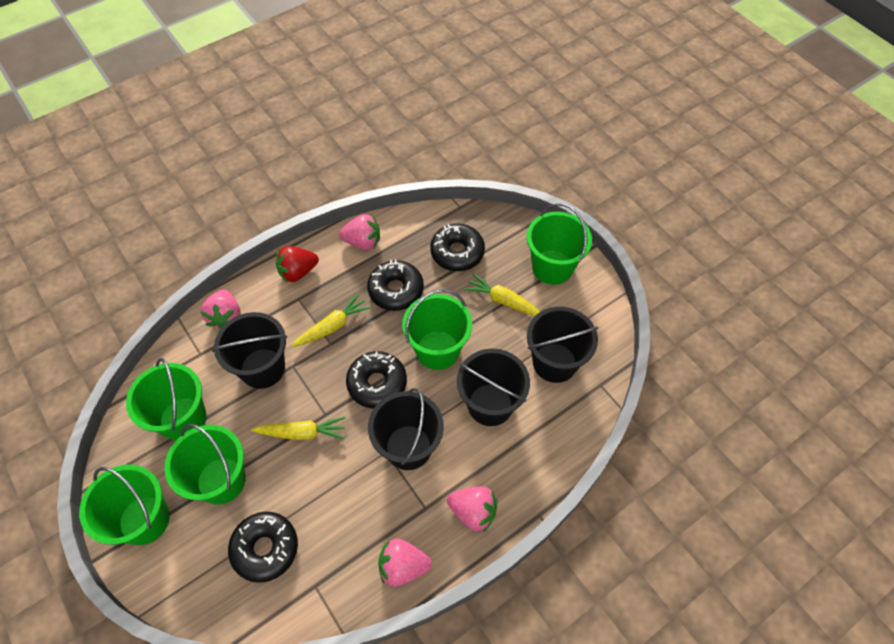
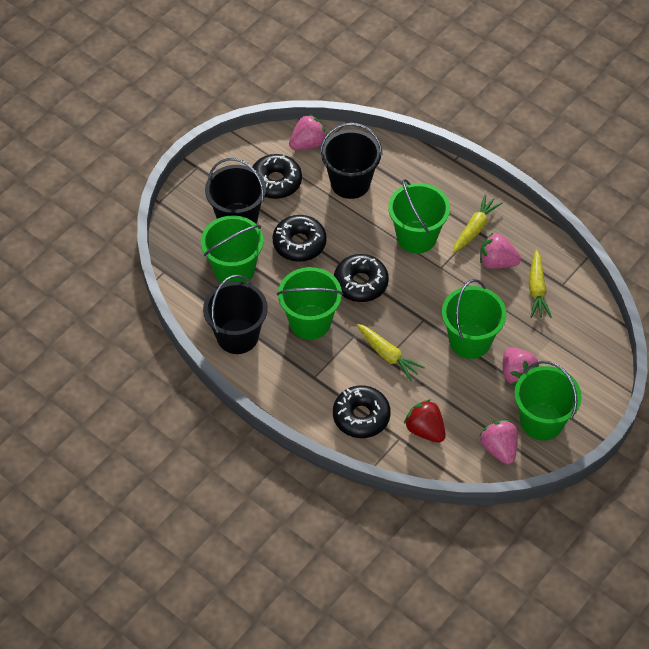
black bucket: 4 -> 3

